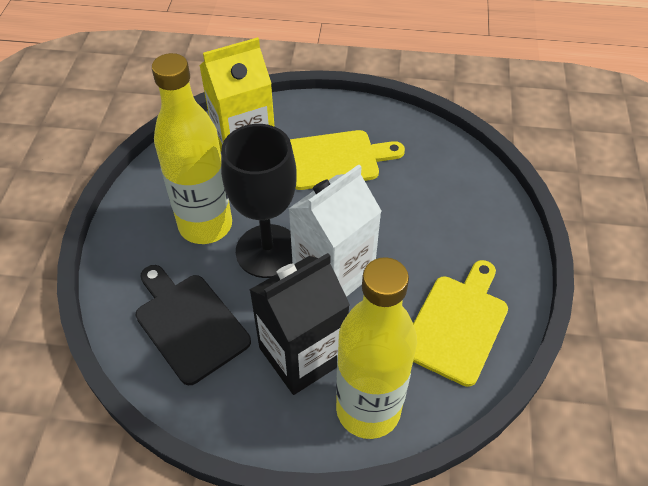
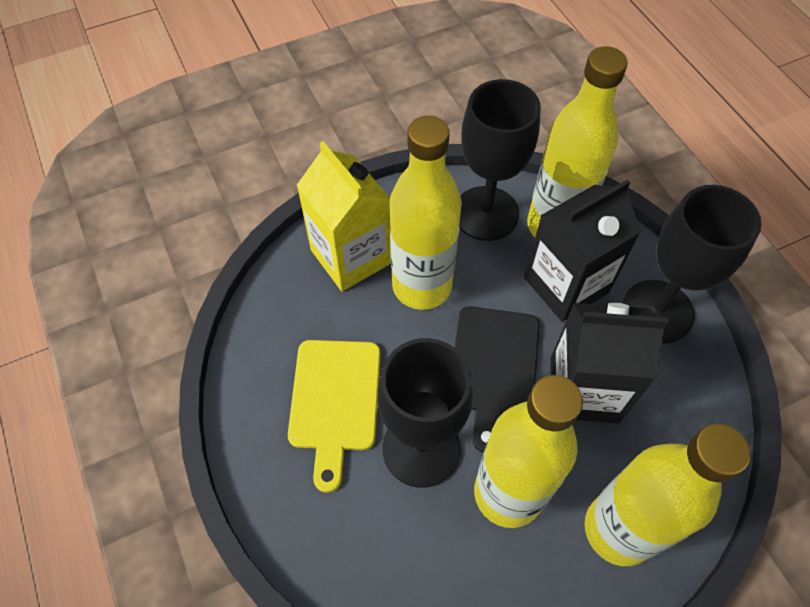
black carton: 1 -> 2
black goblet: 1 -> 3
white carton: 1 -> 0
yellow bottle: 2 -> 4
yellow cutting board: 2 -> 1

